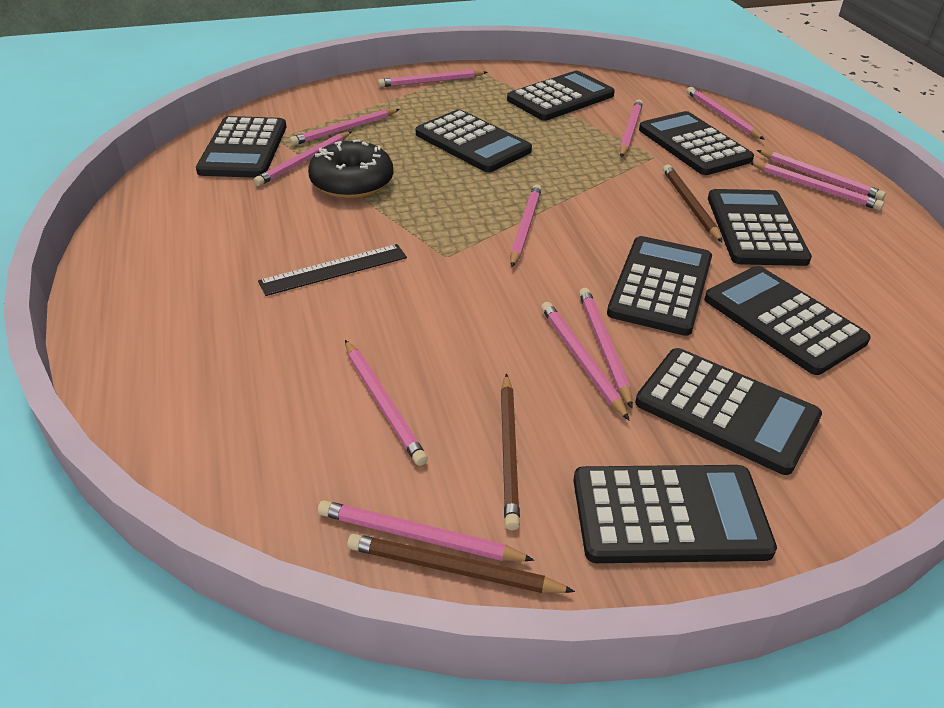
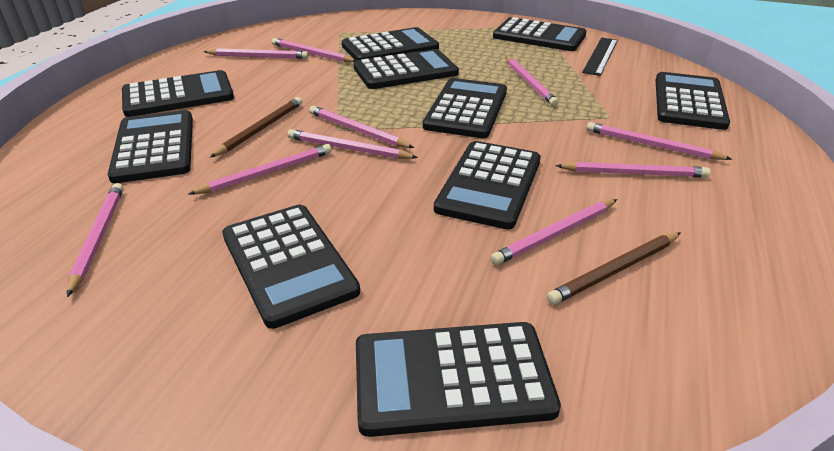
black calculator: 9 -> 10
black donut: 1 -> 0
brown pencil: 3 -> 2
pink pencil: 12 -> 10

